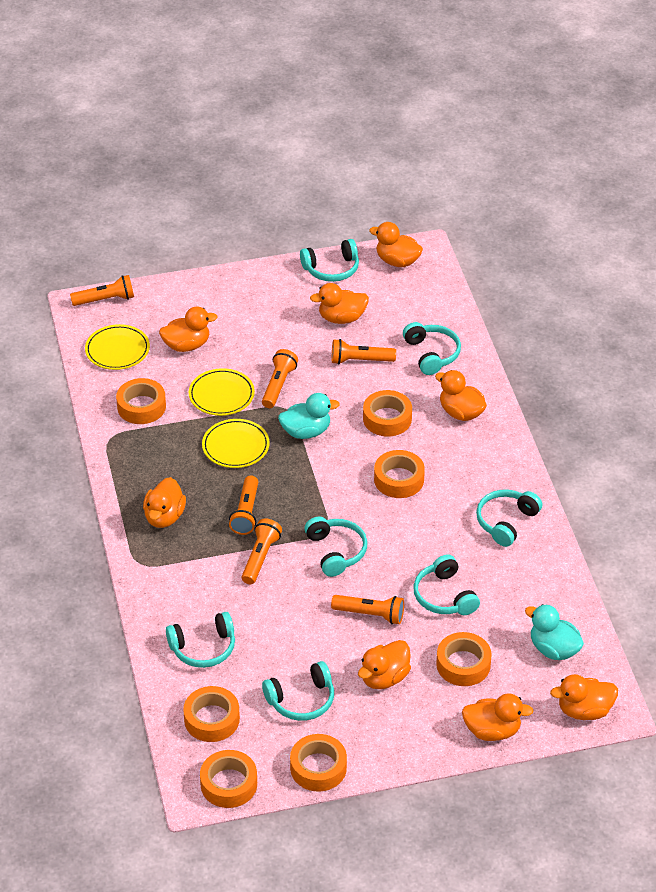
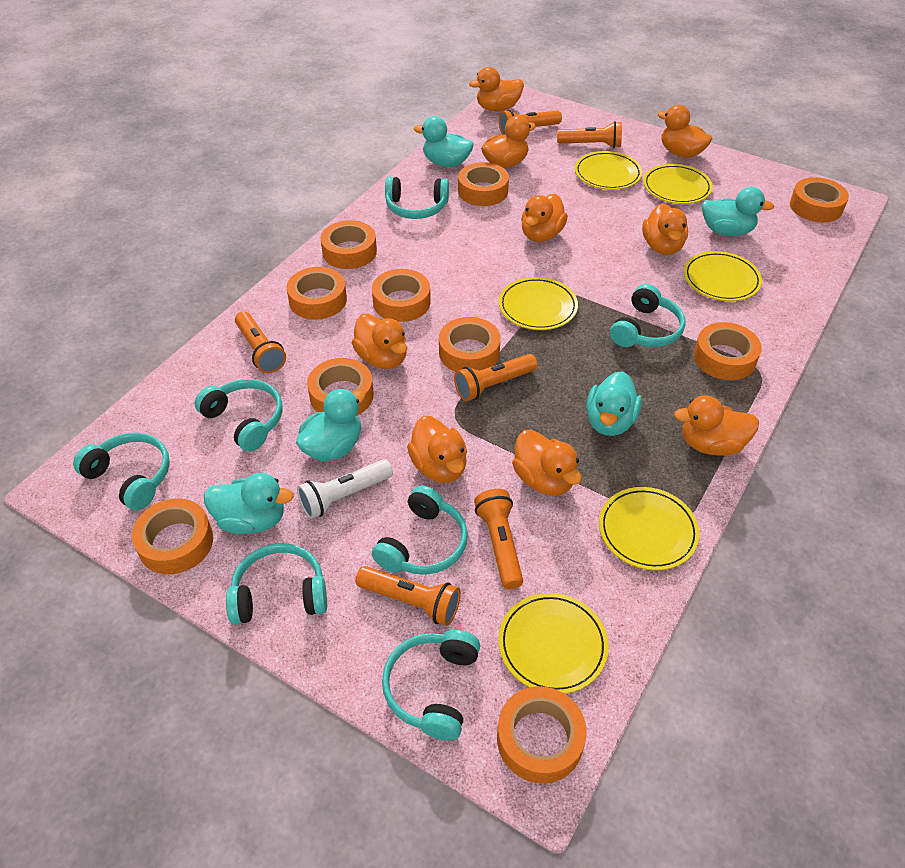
orange duck: 8 -> 9
orange tape: 7 -> 10
turquoise duck: 2 -> 5
white flashlight: 0 -> 1
yellow plate: 3 -> 6

